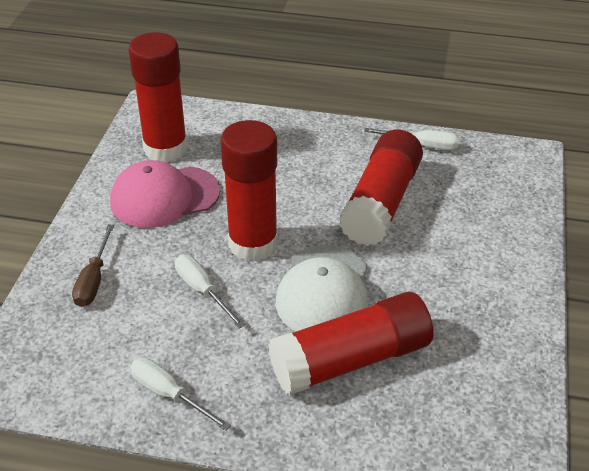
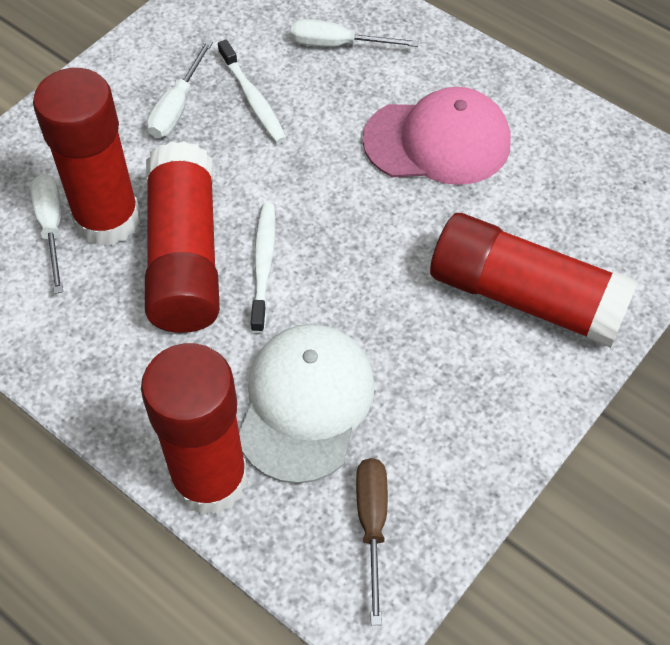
white toothbrush: 0 -> 2

